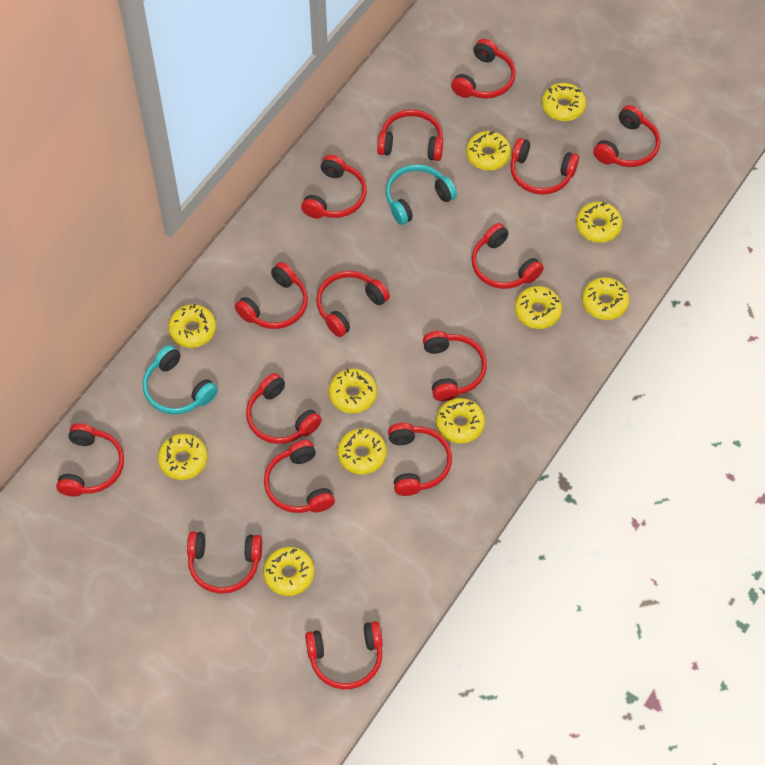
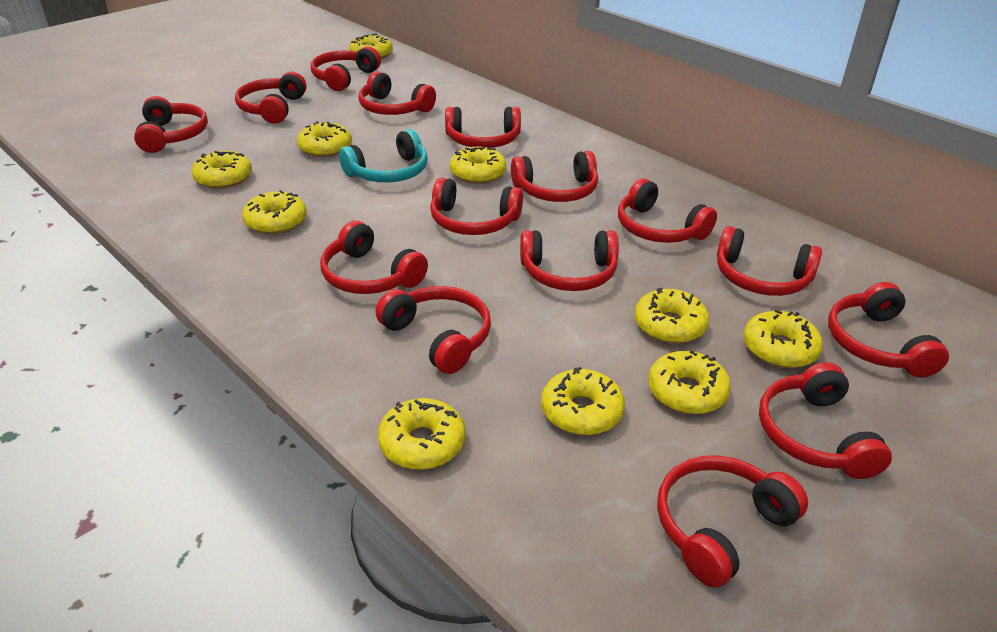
turquoise headphones: 2 -> 1
yellow donut: 11 -> 10

